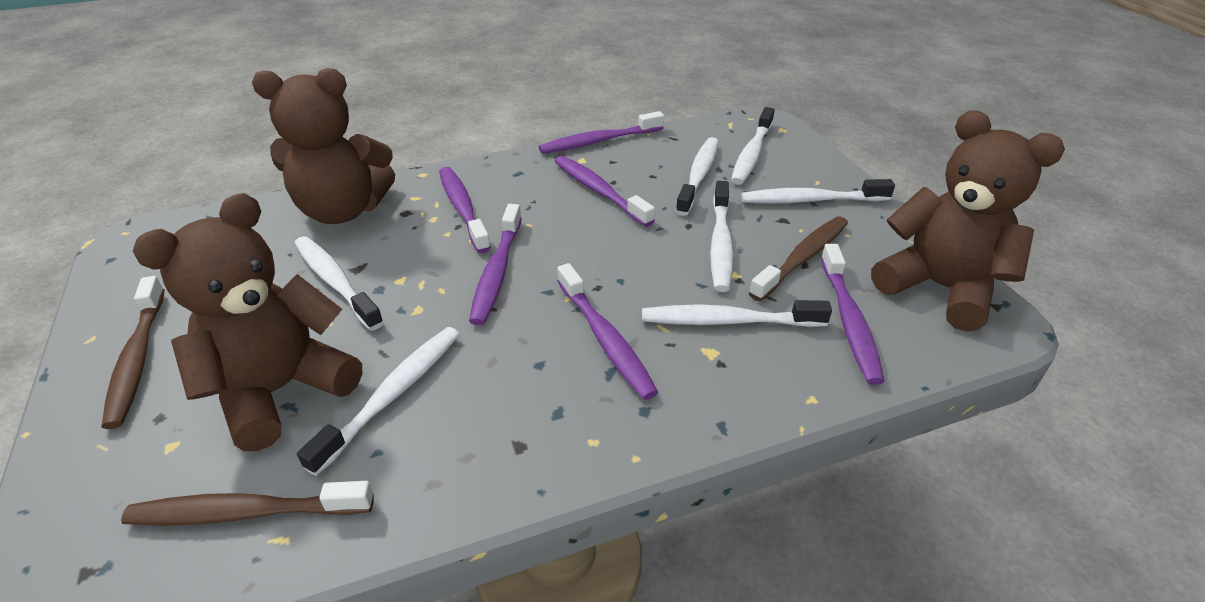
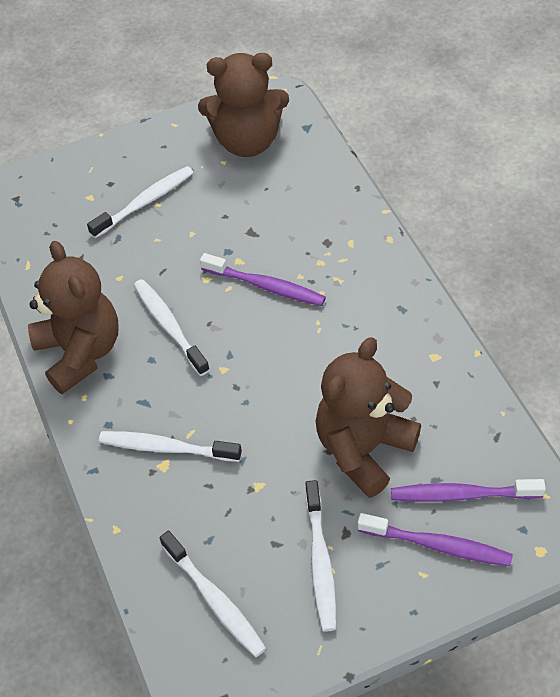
brown toothbrush: 3 -> 0
purple toothbrush: 6 -> 3
white toothbrush: 7 -> 5

